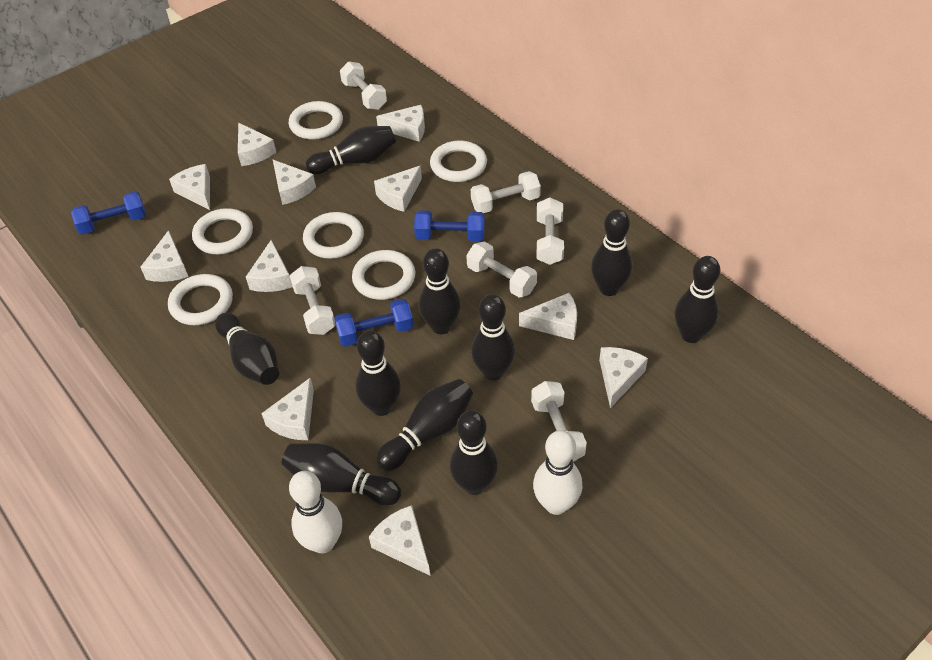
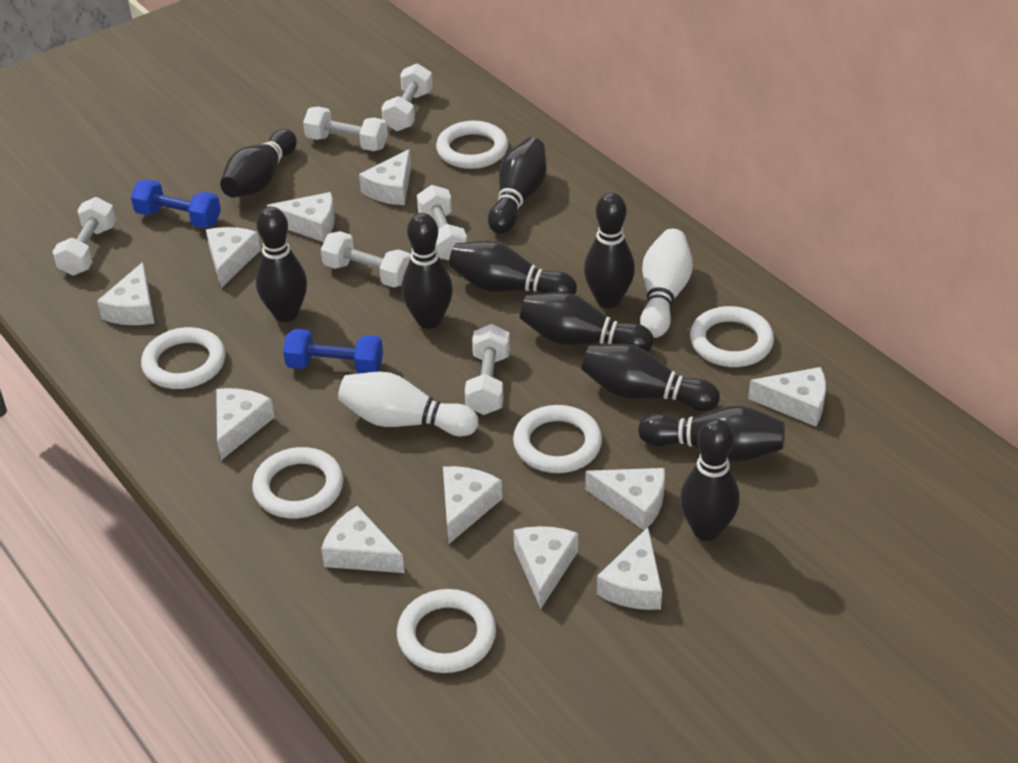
blue dumbbell: 3 -> 2

